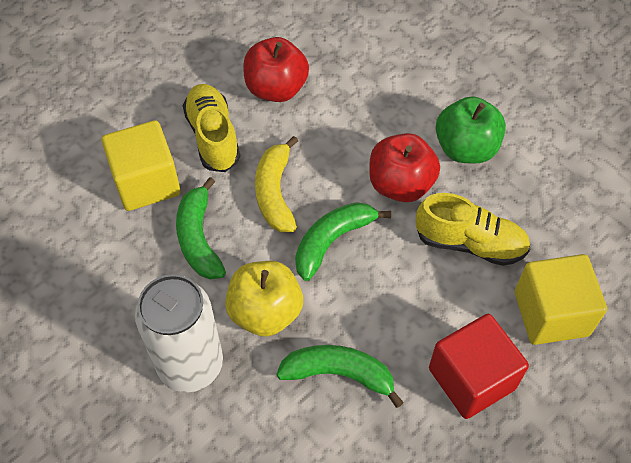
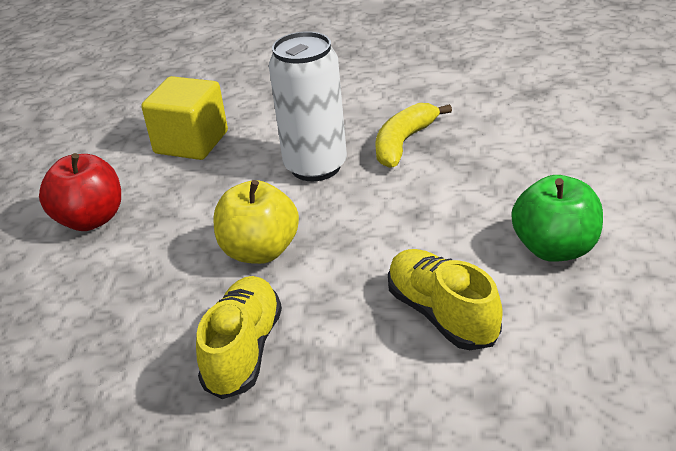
green banana: 3 -> 0
red apple: 2 -> 1
red cube: 1 -> 0
yellow cube: 2 -> 1

